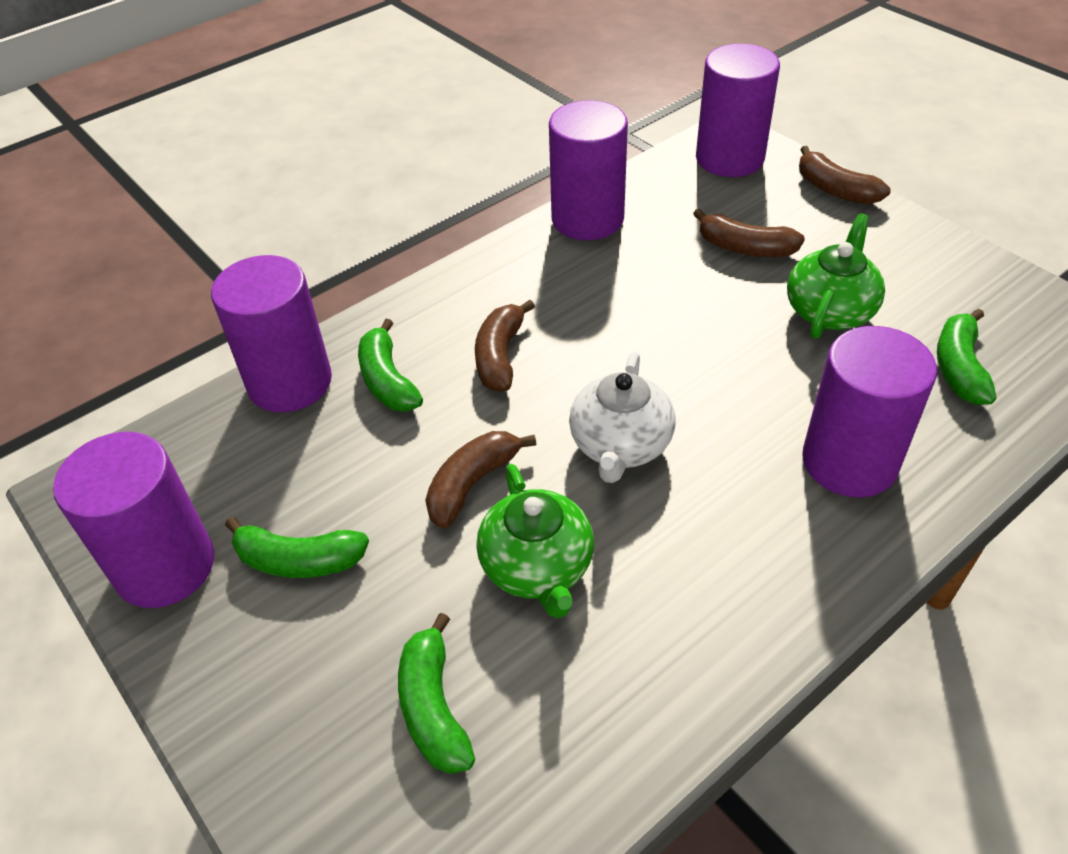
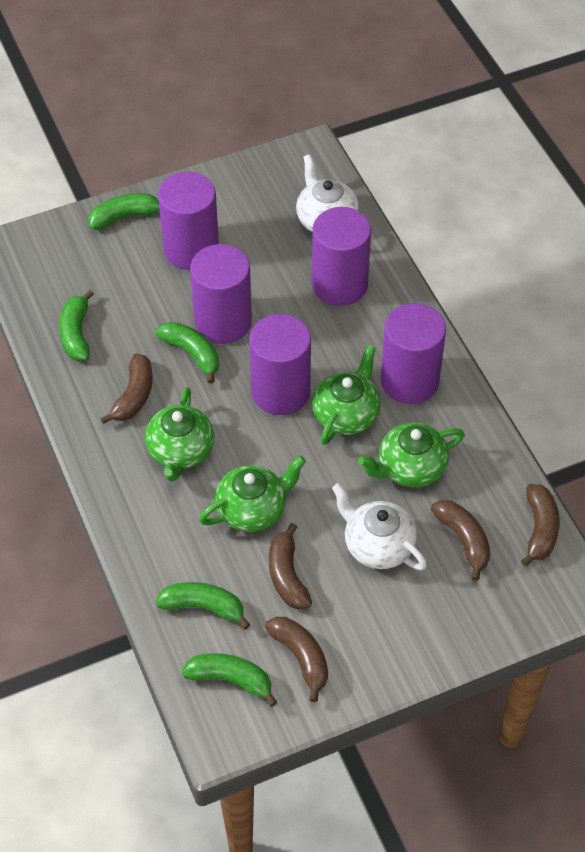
brown banana: 4 -> 5
green banana: 4 -> 5
green teapot: 2 -> 4
white teapot: 1 -> 2

